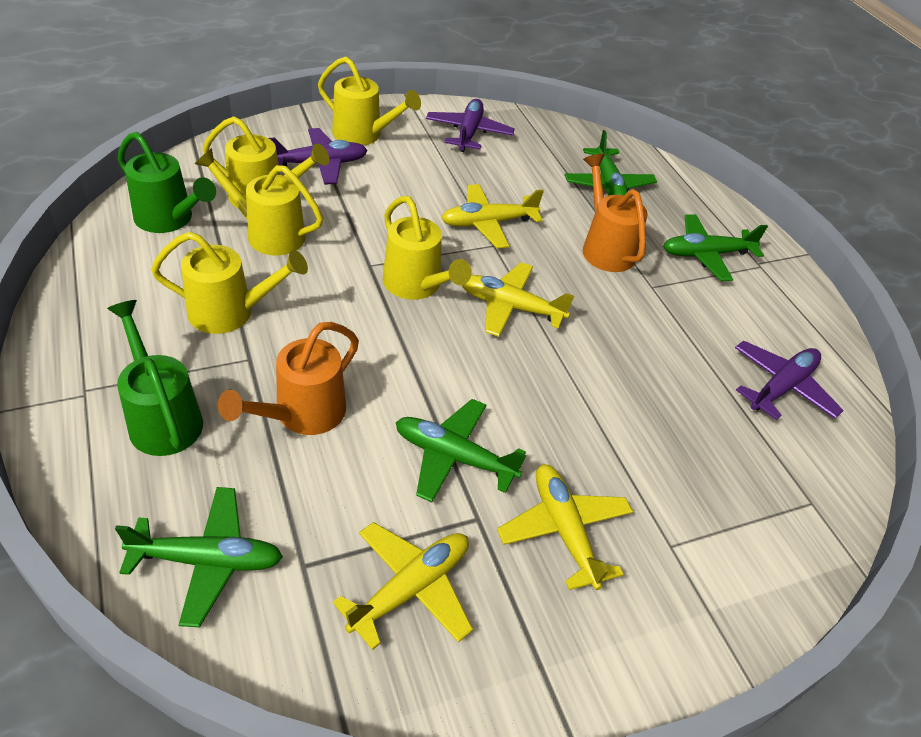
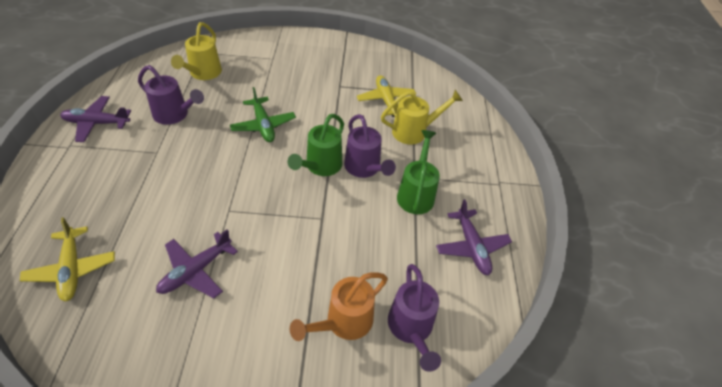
green plane: 4 -> 1
orange watering can: 2 -> 1
purple watering can: 0 -> 3
yellow plane: 4 -> 2
yellow watering can: 5 -> 2

